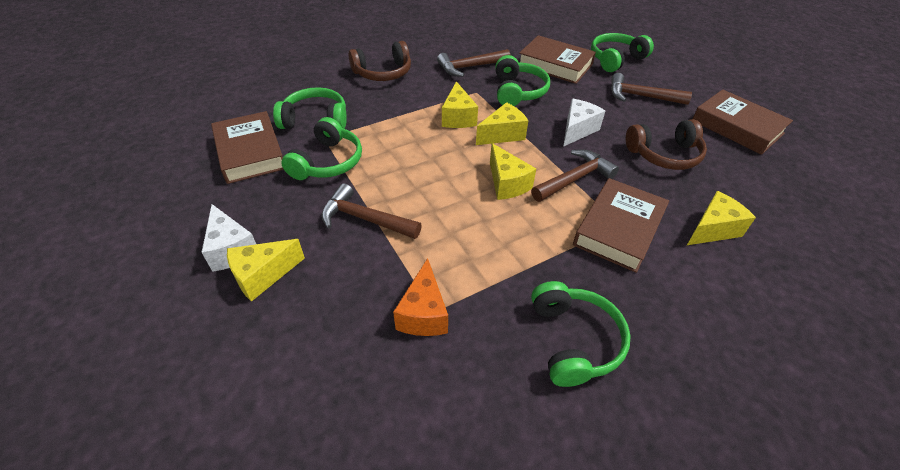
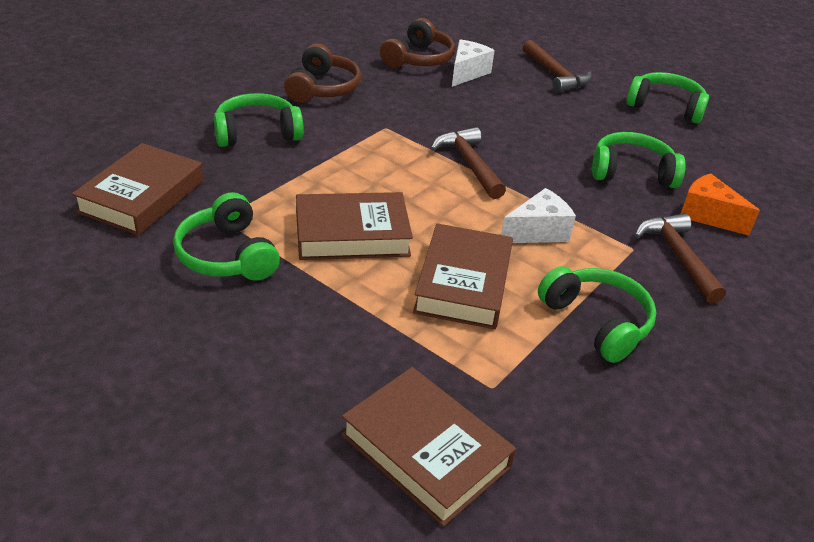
brown hammer: 4 -> 3
yellow cheese: 5 -> 0

